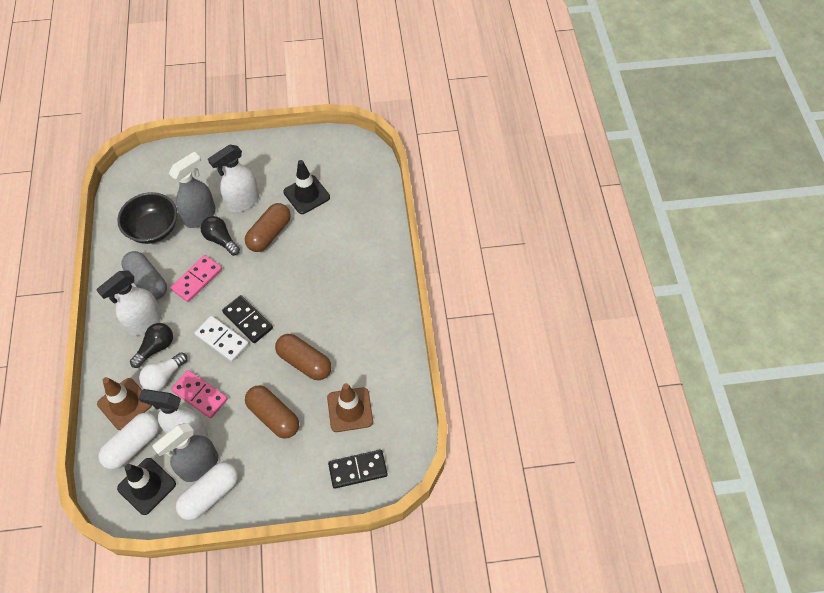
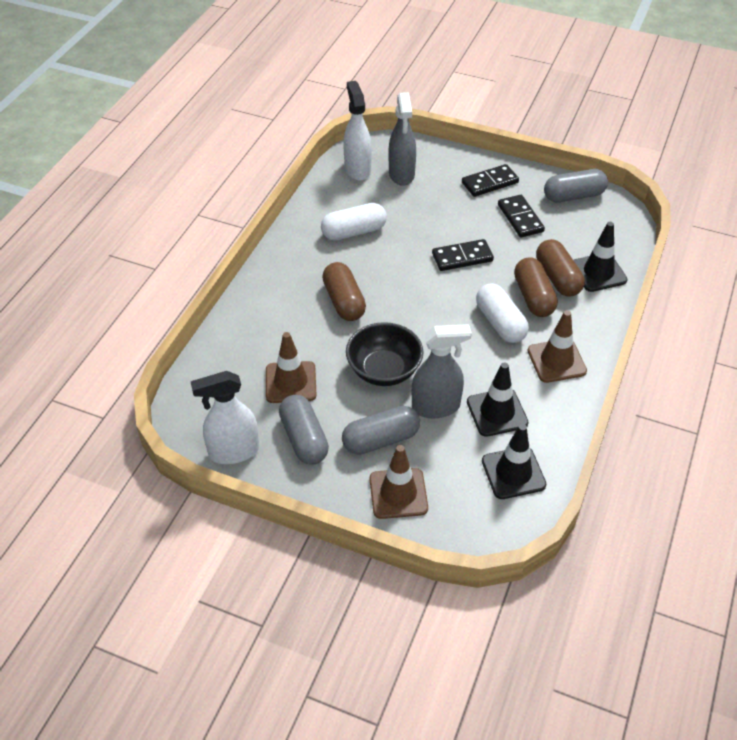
black domino: 2 -> 3
black light bulb: 2 -> 0
black traffic cone: 2 -> 3
brown traffic cone: 2 -> 3
grey capsule: 1 -> 3
pink domino: 2 -> 0
white domino: 1 -> 0
white light bulb: 1 -> 0
white spray bottle: 3 -> 2

